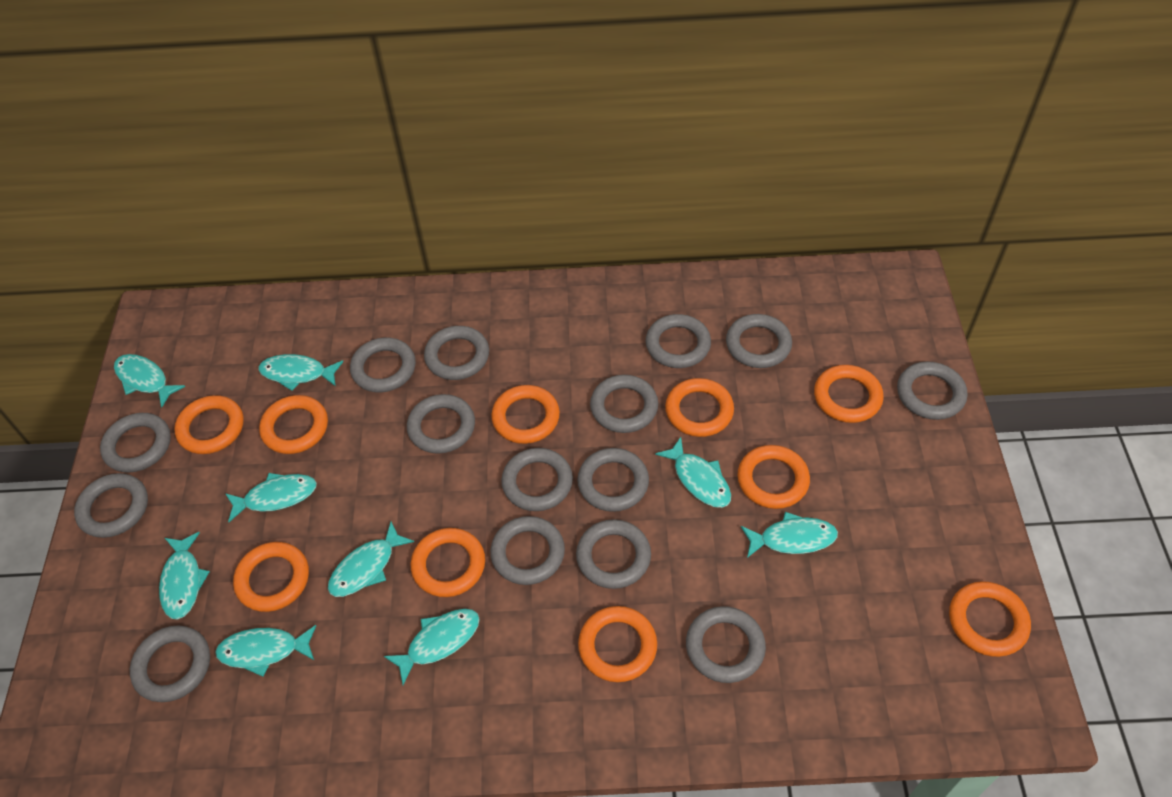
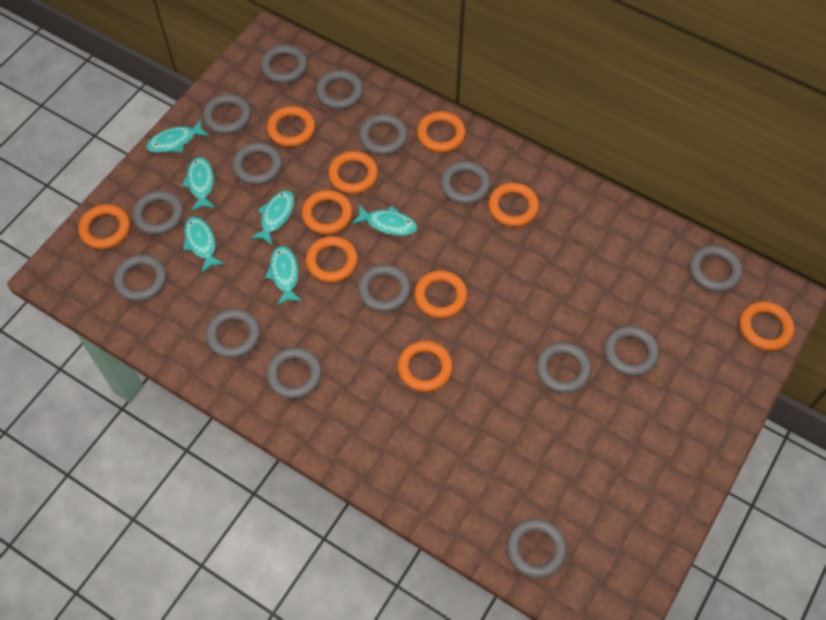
turquoise fish: 9 -> 6

